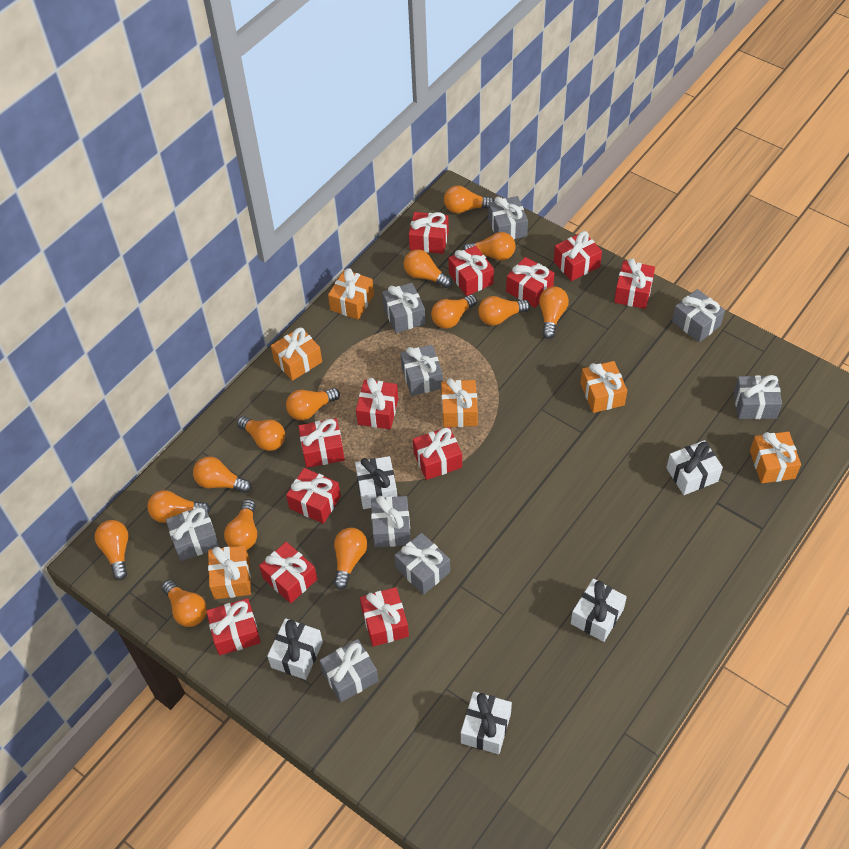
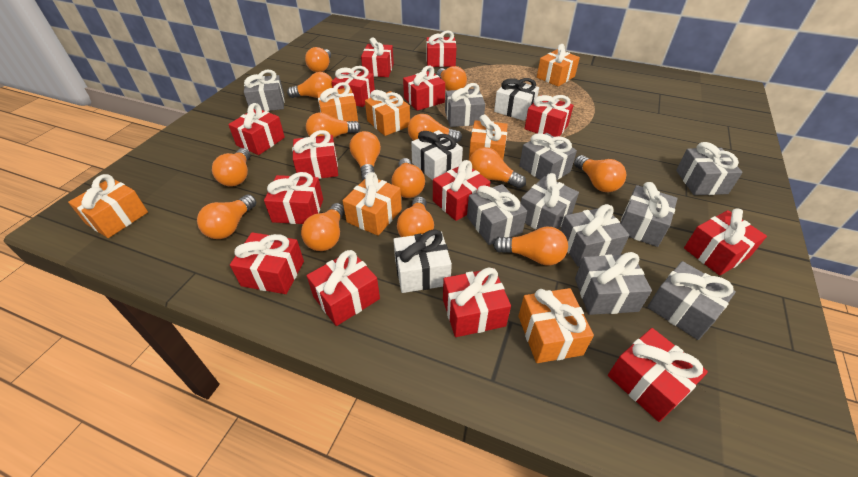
grey gift: 9 -> 10
orange gift: 6 -> 7
red gift: 12 -> 14
white gift: 5 -> 3

